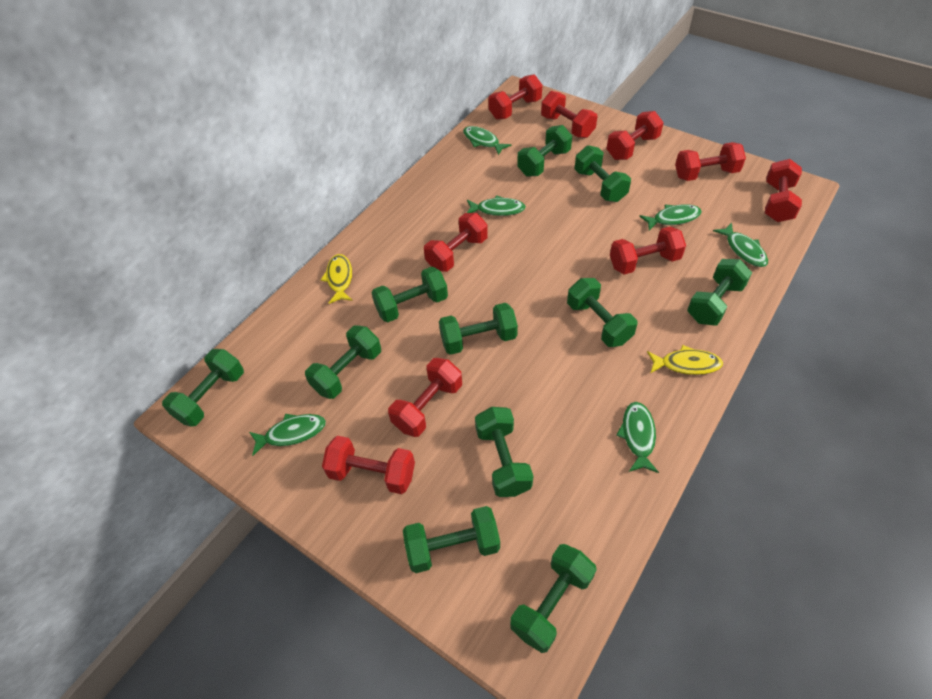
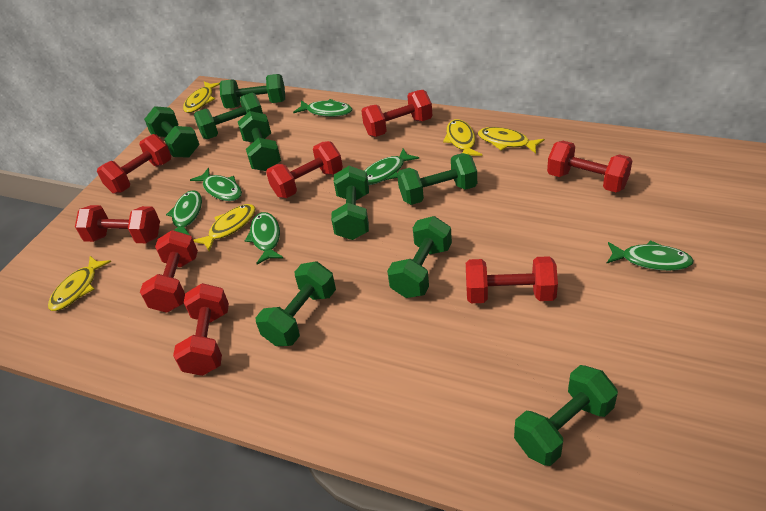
green dumbbell: 11 -> 9
red dumbbell: 9 -> 8
yellow fish: 2 -> 5

